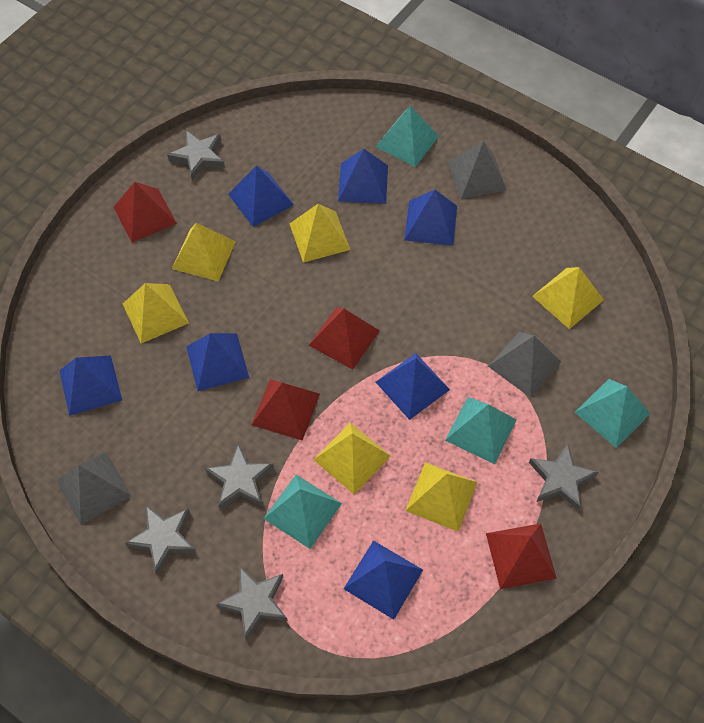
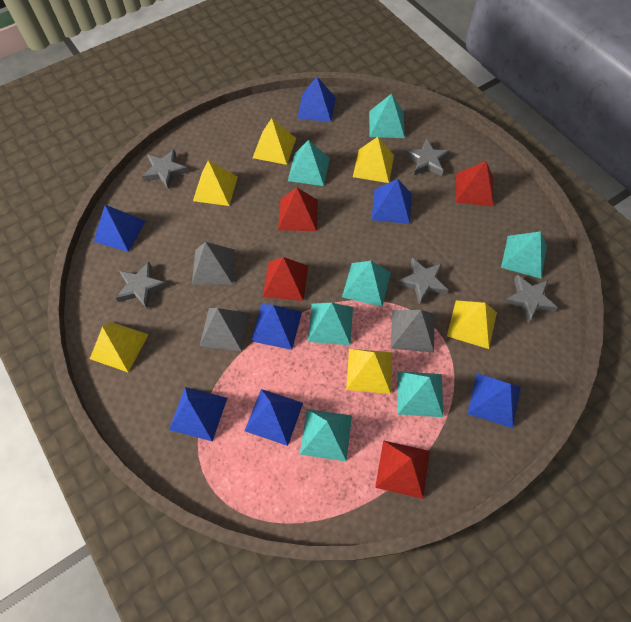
turquoise pyramid: 4 -> 7

